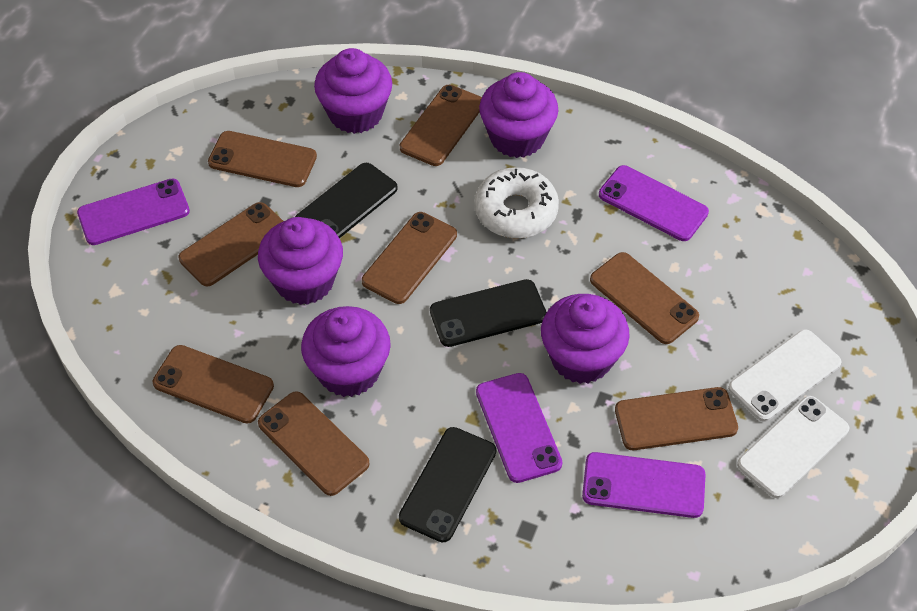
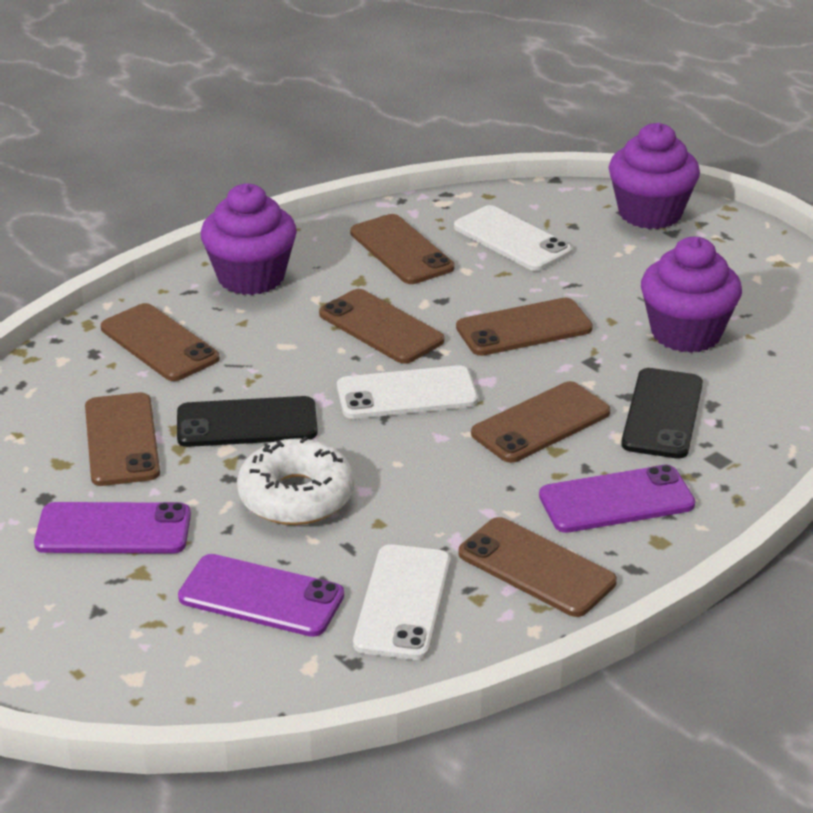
black phone: 3 -> 2
brown phone: 8 -> 7
purple cupcake: 5 -> 3
purple phone: 4 -> 3
white phone: 2 -> 3

